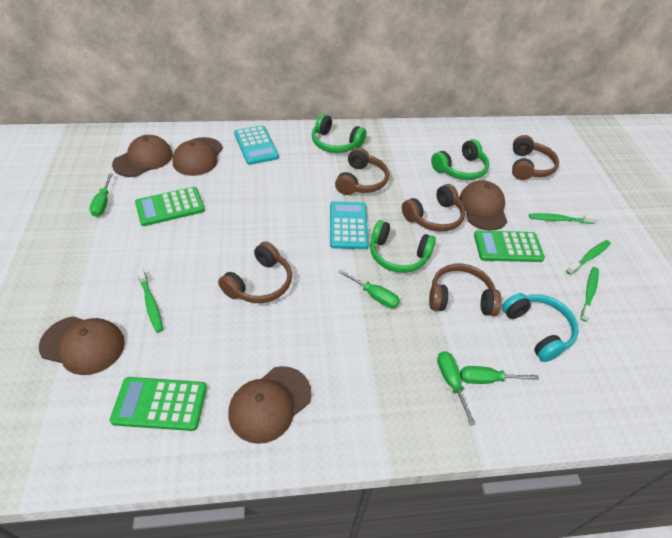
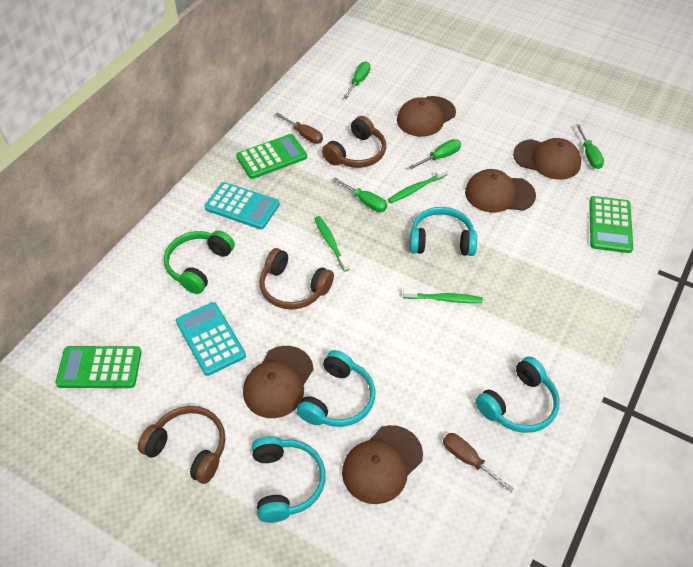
brown headphones: 5 -> 3
brown screwdriver: 0 -> 2
green headphones: 3 -> 1
green toothbrush: 4 -> 3
turquoise headphones: 1 -> 4

